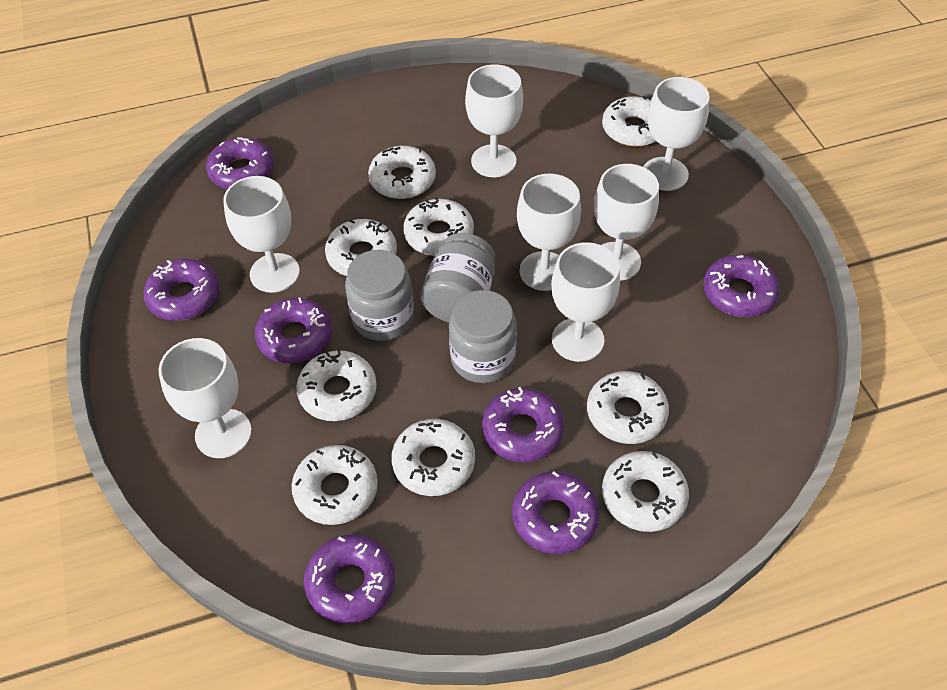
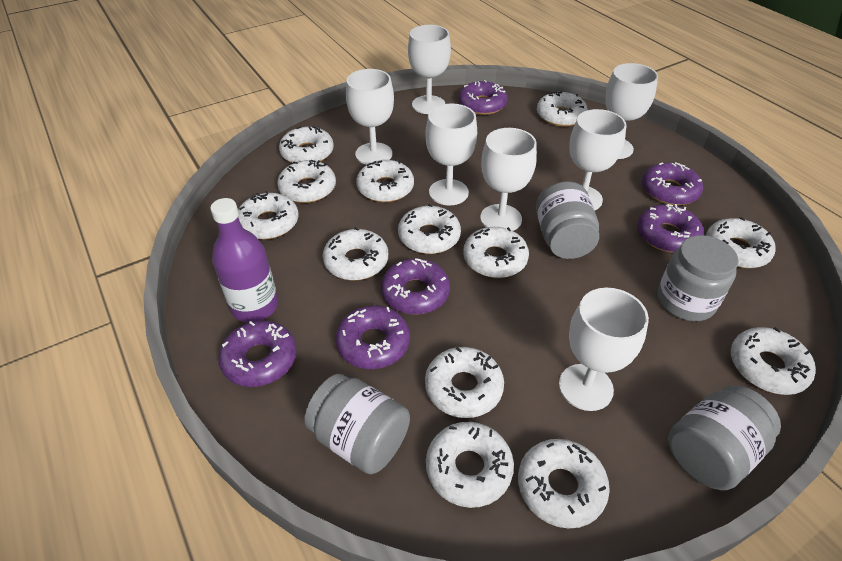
grey jar: 3 -> 4
purple bottle: 0 -> 1
purple donut: 7 -> 6
white donut: 9 -> 13

